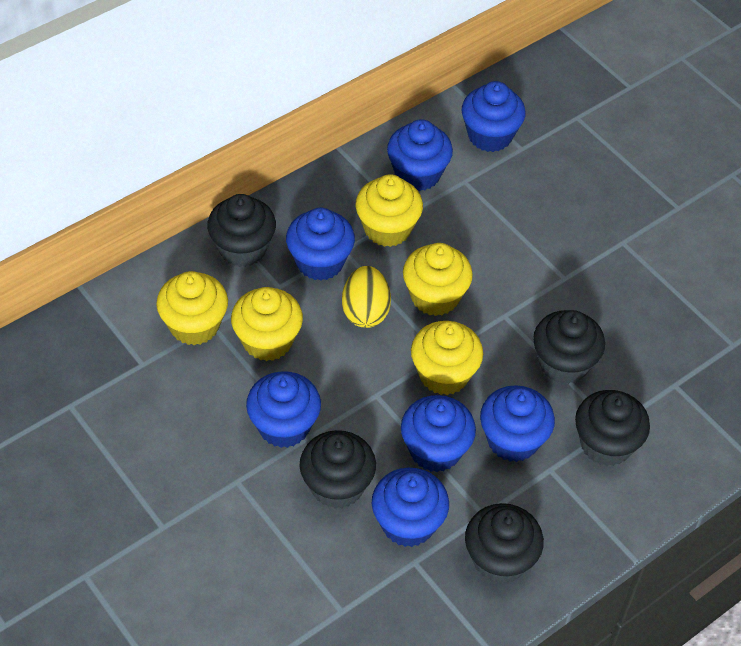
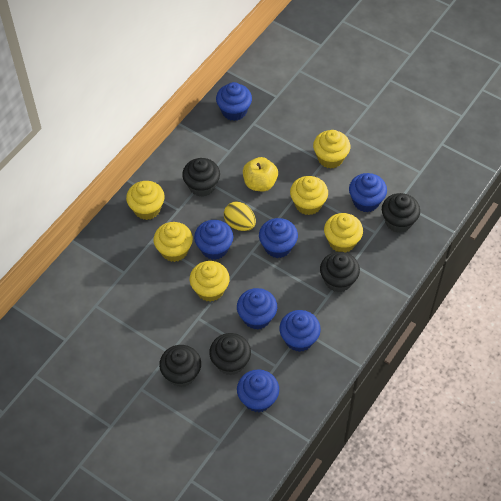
yellow apple: 0 -> 1
yellow cupcake: 5 -> 6

